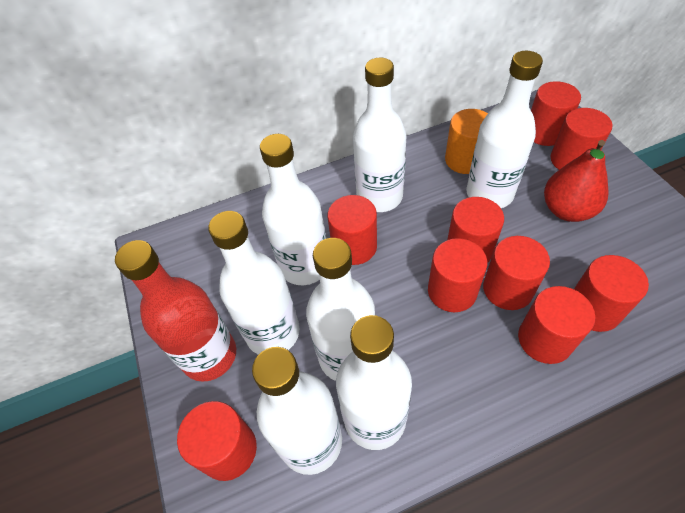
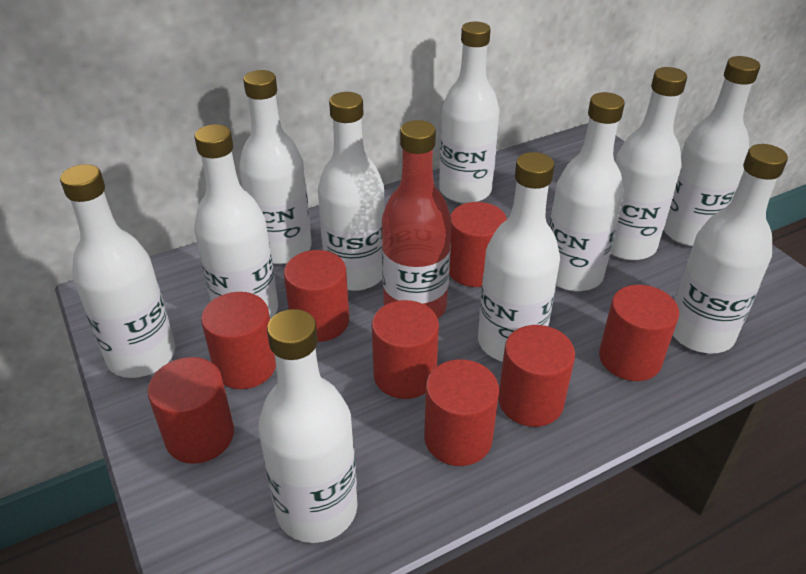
orange cylinder: 1 -> 0
red cylinder: 9 -> 8
red pear: 1 -> 0
white bottle: 7 -> 11

